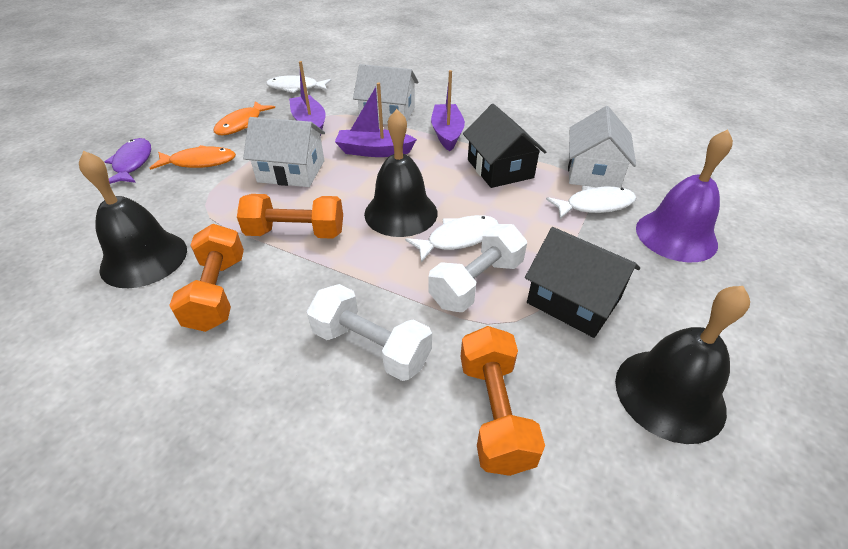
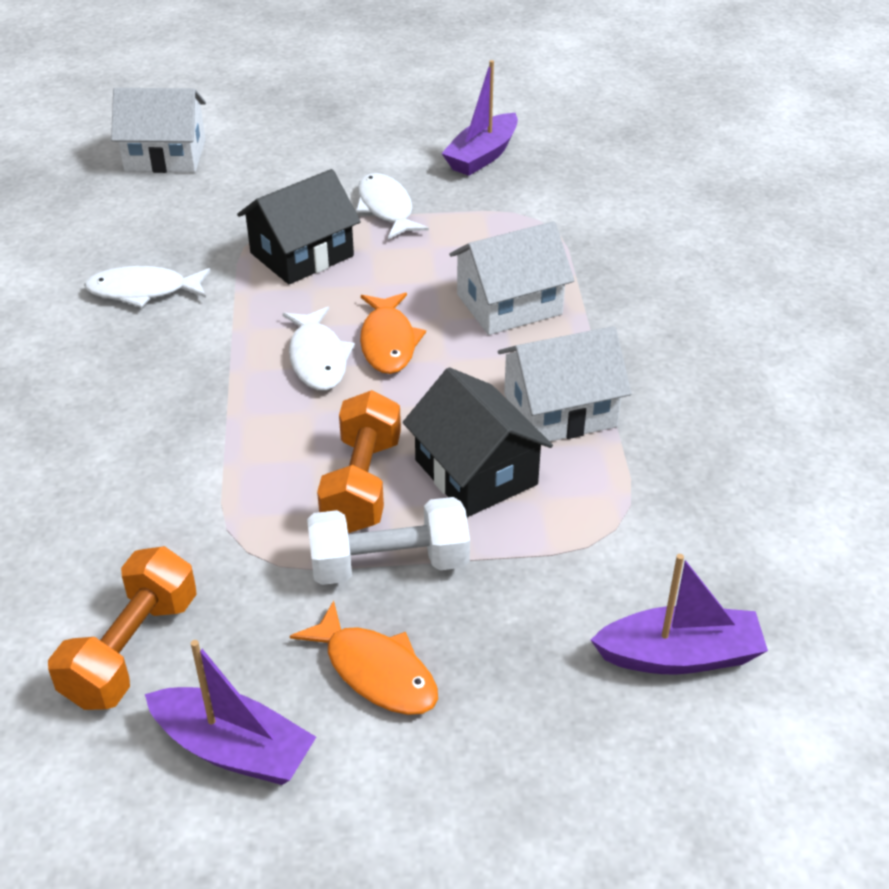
black bell: 3 -> 0
orange dumbbell: 3 -> 2
purple bell: 1 -> 0
purple fish: 1 -> 0
white dumbbell: 2 -> 1

